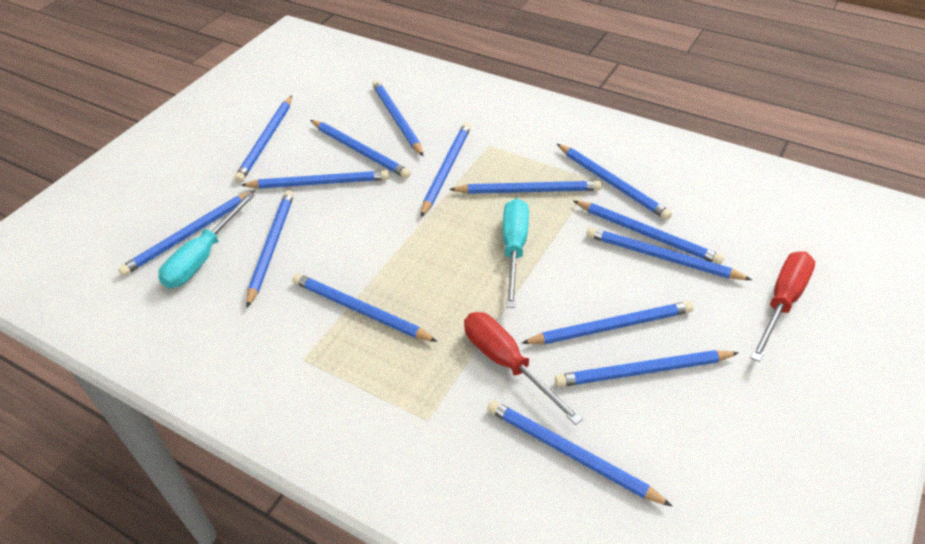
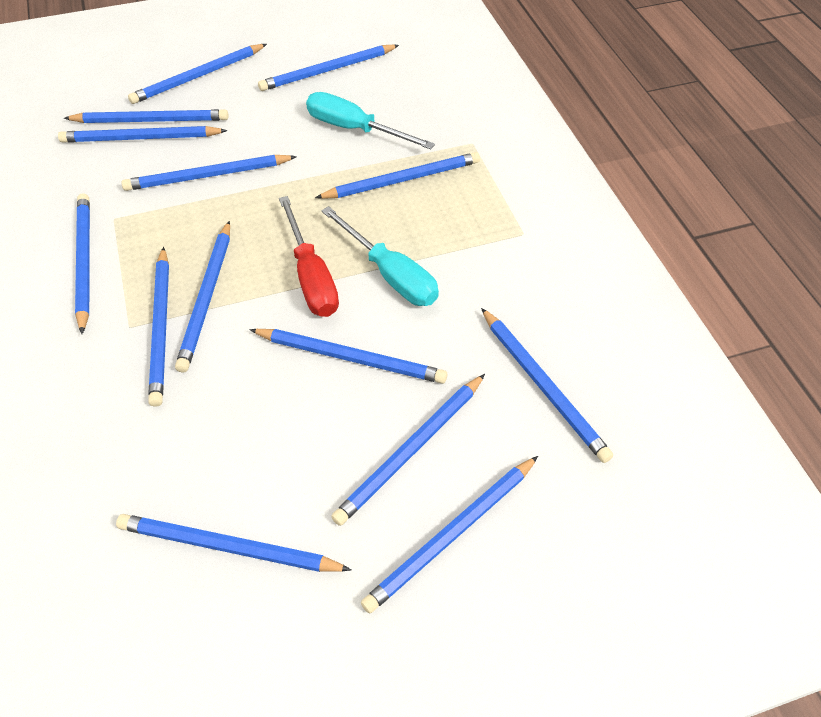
blue pencil: 15 -> 14
red screwdriver: 2 -> 1

